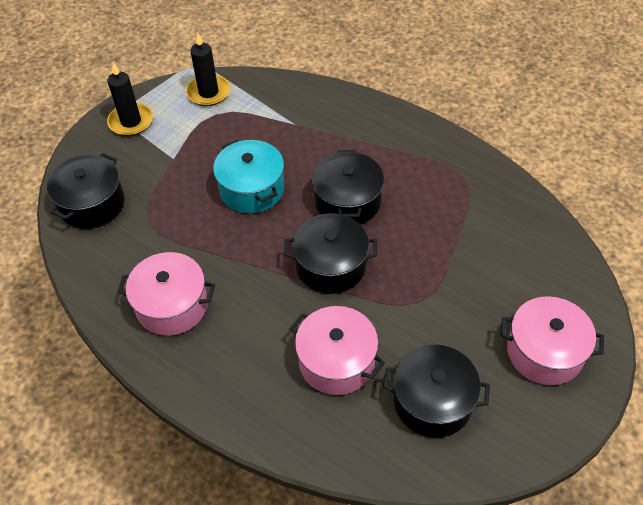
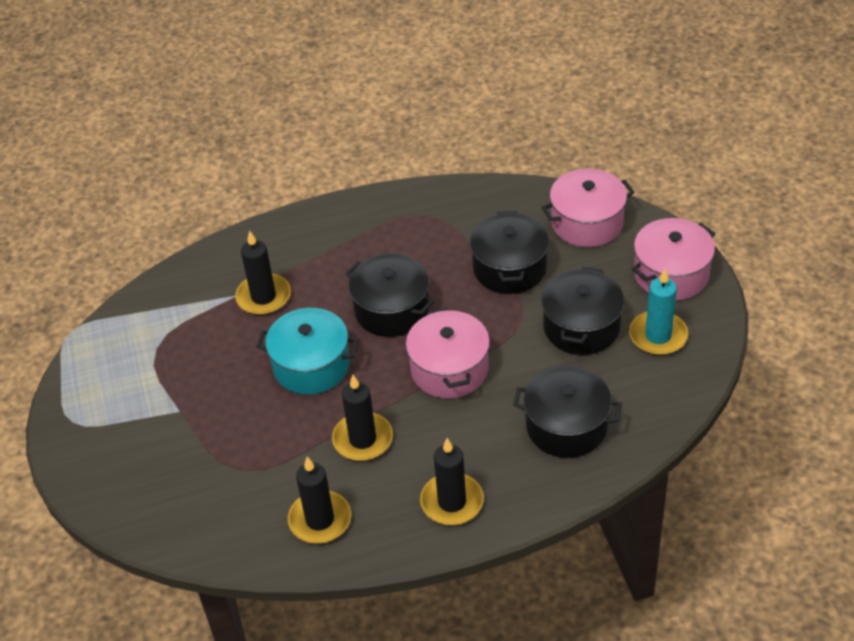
black candle: 2 -> 4
turquoise candle: 0 -> 1

